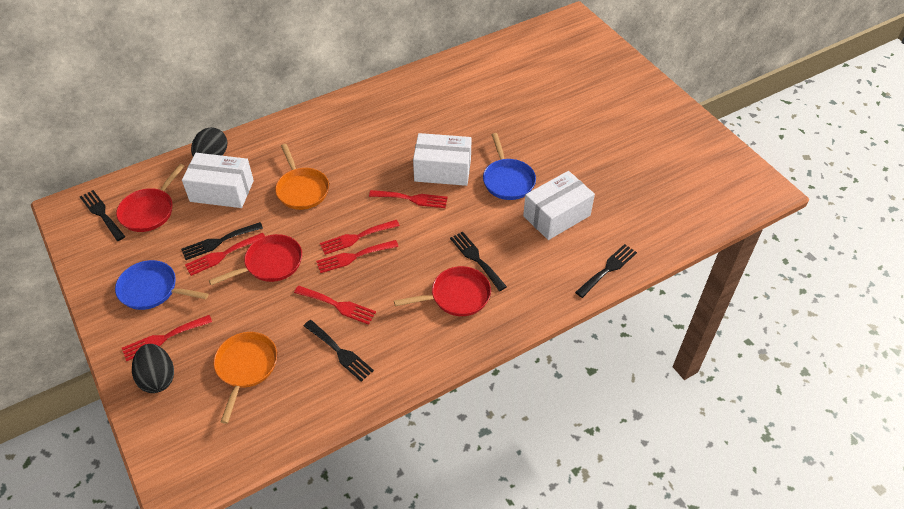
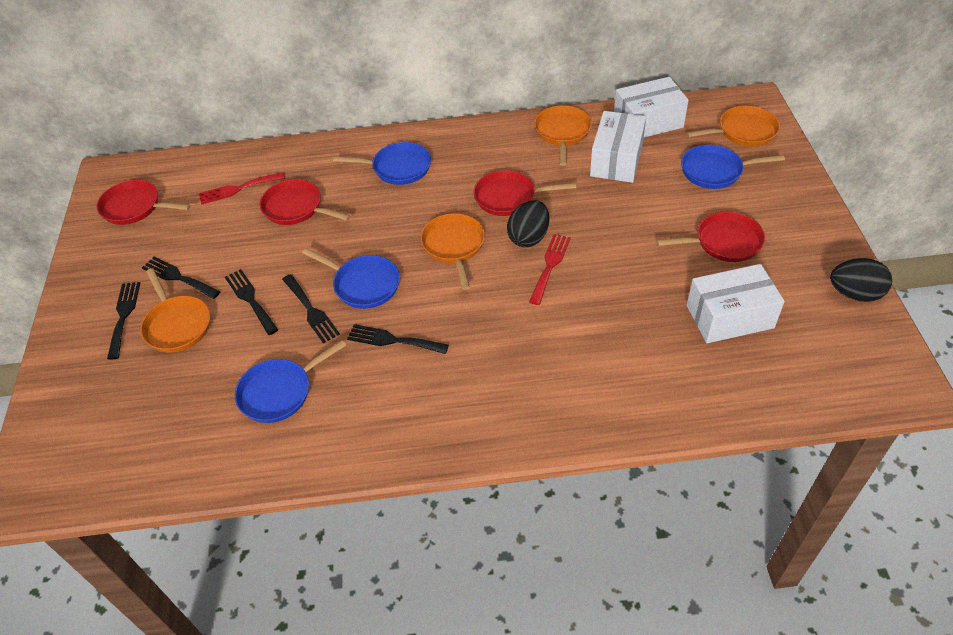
blue pan: 2 -> 4
orange pan: 2 -> 4
red fork: 6 -> 2
red pan: 3 -> 4

